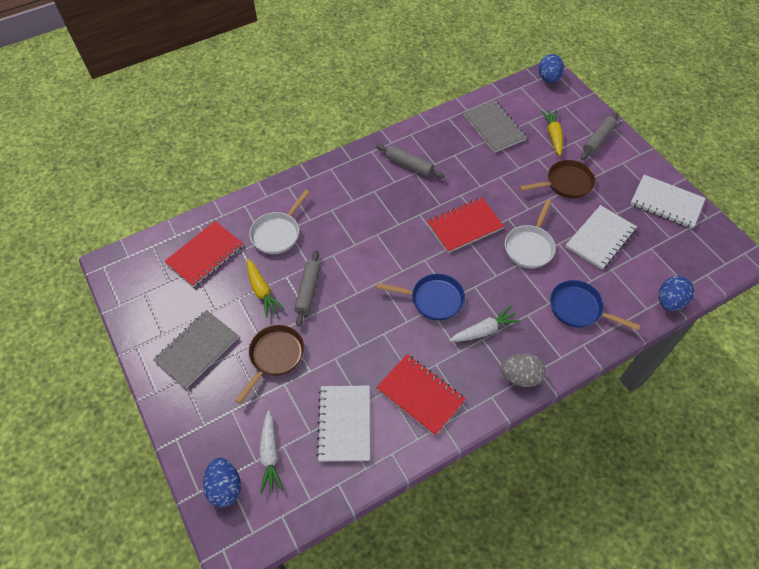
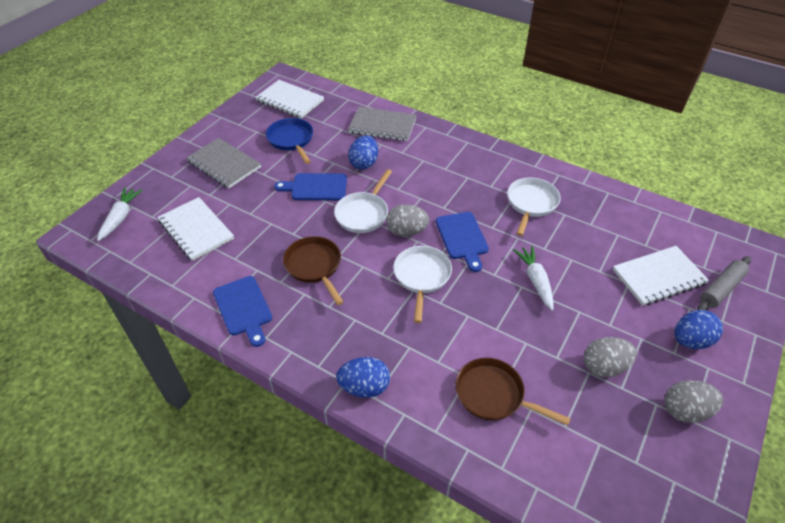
blue cutting board: 0 -> 3
blue pan: 2 -> 1
grey egg: 1 -> 3
grey rolling pin: 3 -> 1
red notebook: 3 -> 0
white pan: 2 -> 3
yellow carrot: 2 -> 0

